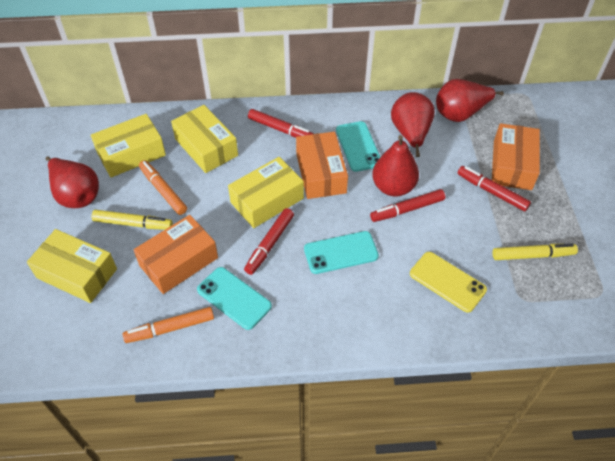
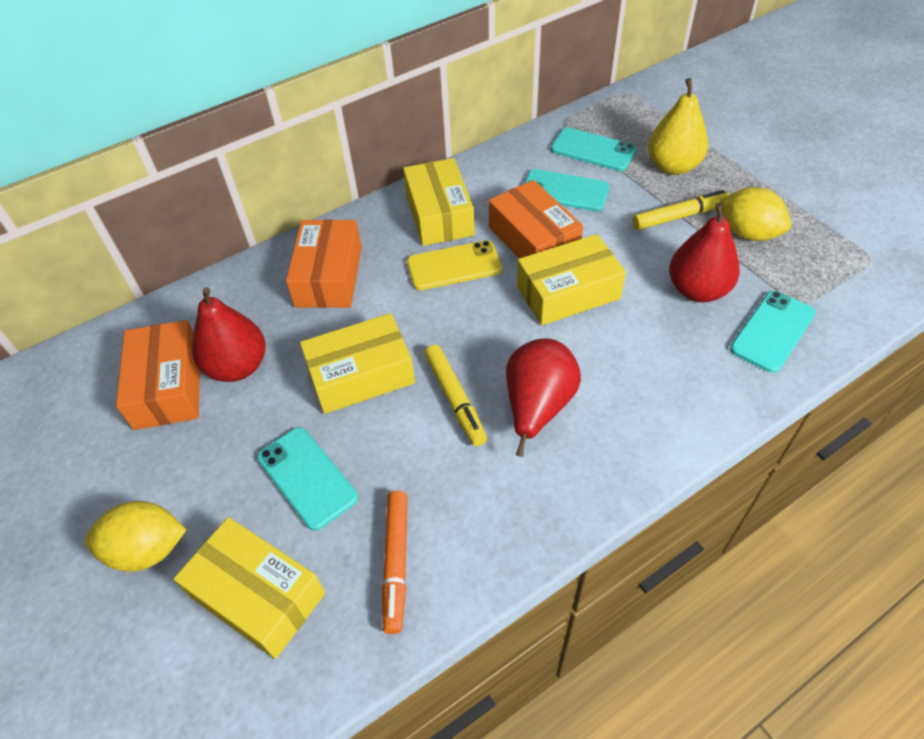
orange marker: 2 -> 1
red marker: 4 -> 0
red pear: 4 -> 3
turquoise phone: 3 -> 4
yellow lemon: 0 -> 2
yellow pear: 0 -> 1

